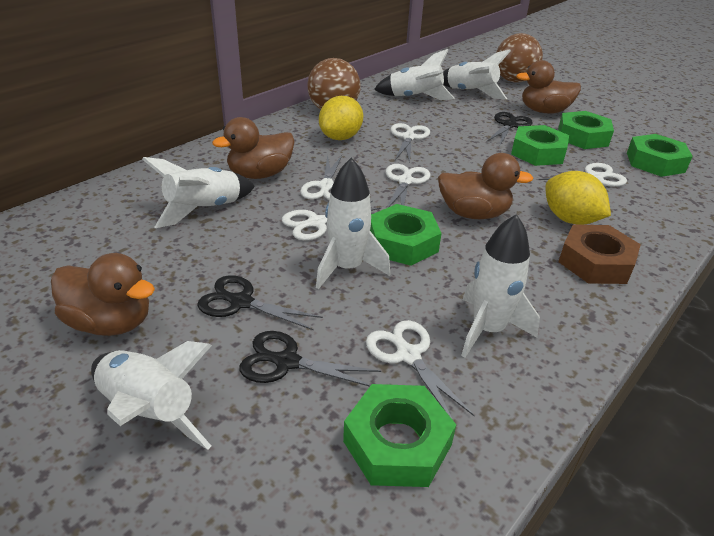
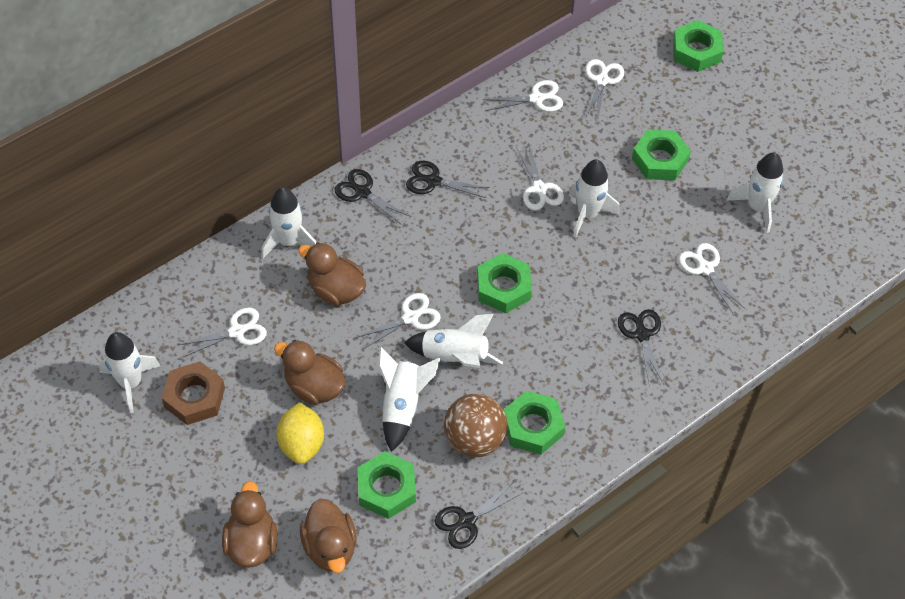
black scissors: 3 -> 4
brown ball: 2 -> 1
yellow lemon: 2 -> 1

